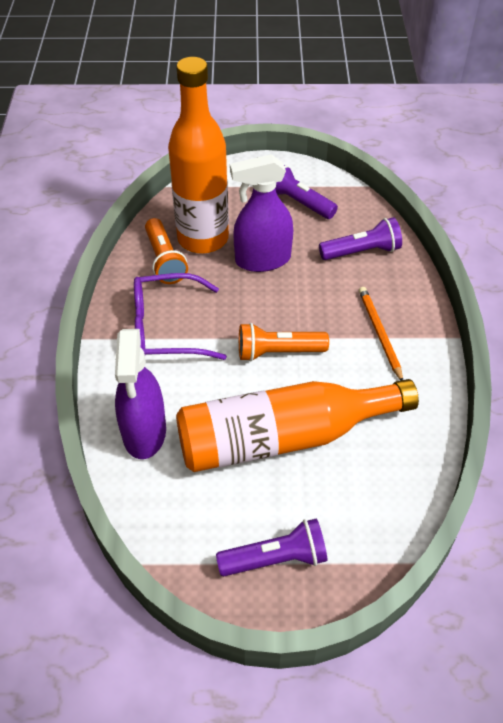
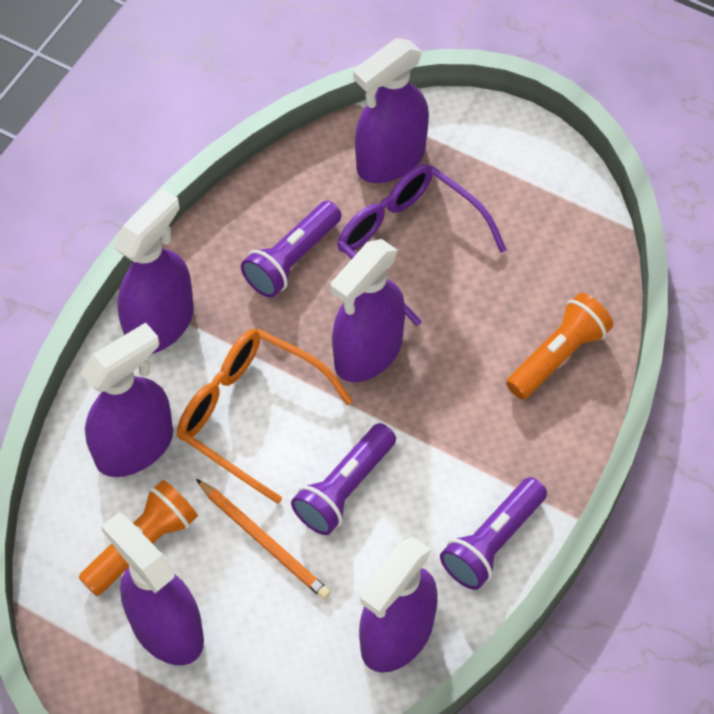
orange bottle: 2 -> 0
orange glasses: 0 -> 1
purple spray bottle: 2 -> 6

